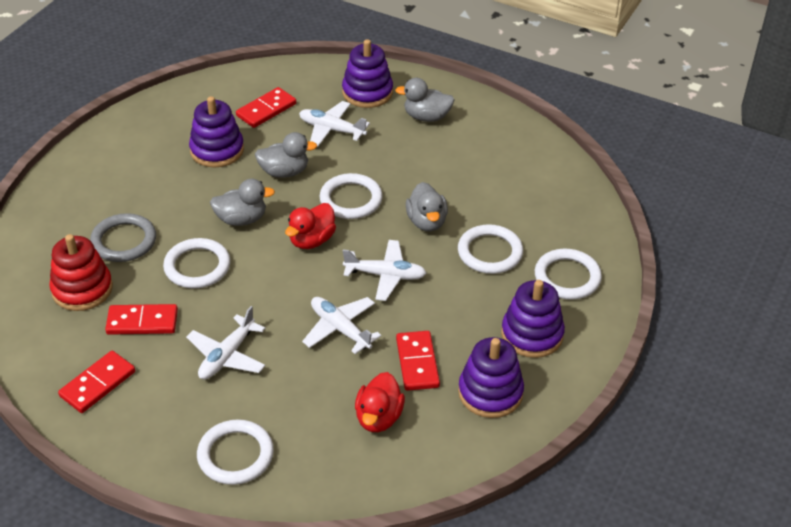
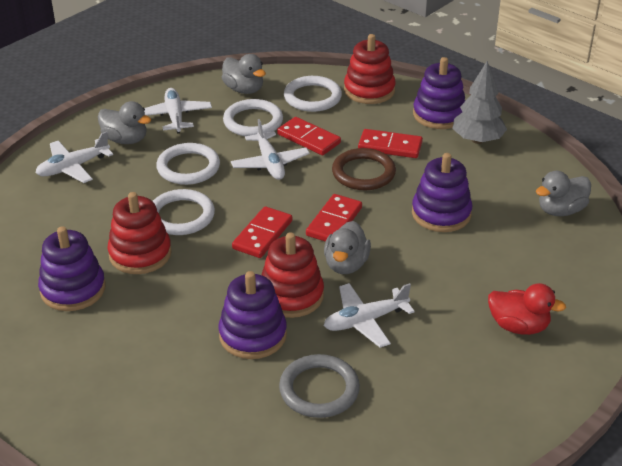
brown ring: 0 -> 1
grey tree: 0 -> 1
red duck: 2 -> 1
red stacking toy: 1 -> 3
white ring: 5 -> 4

